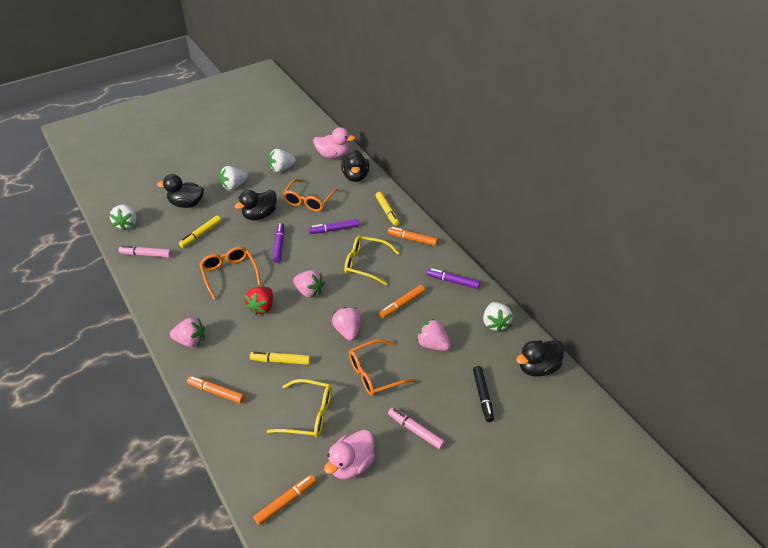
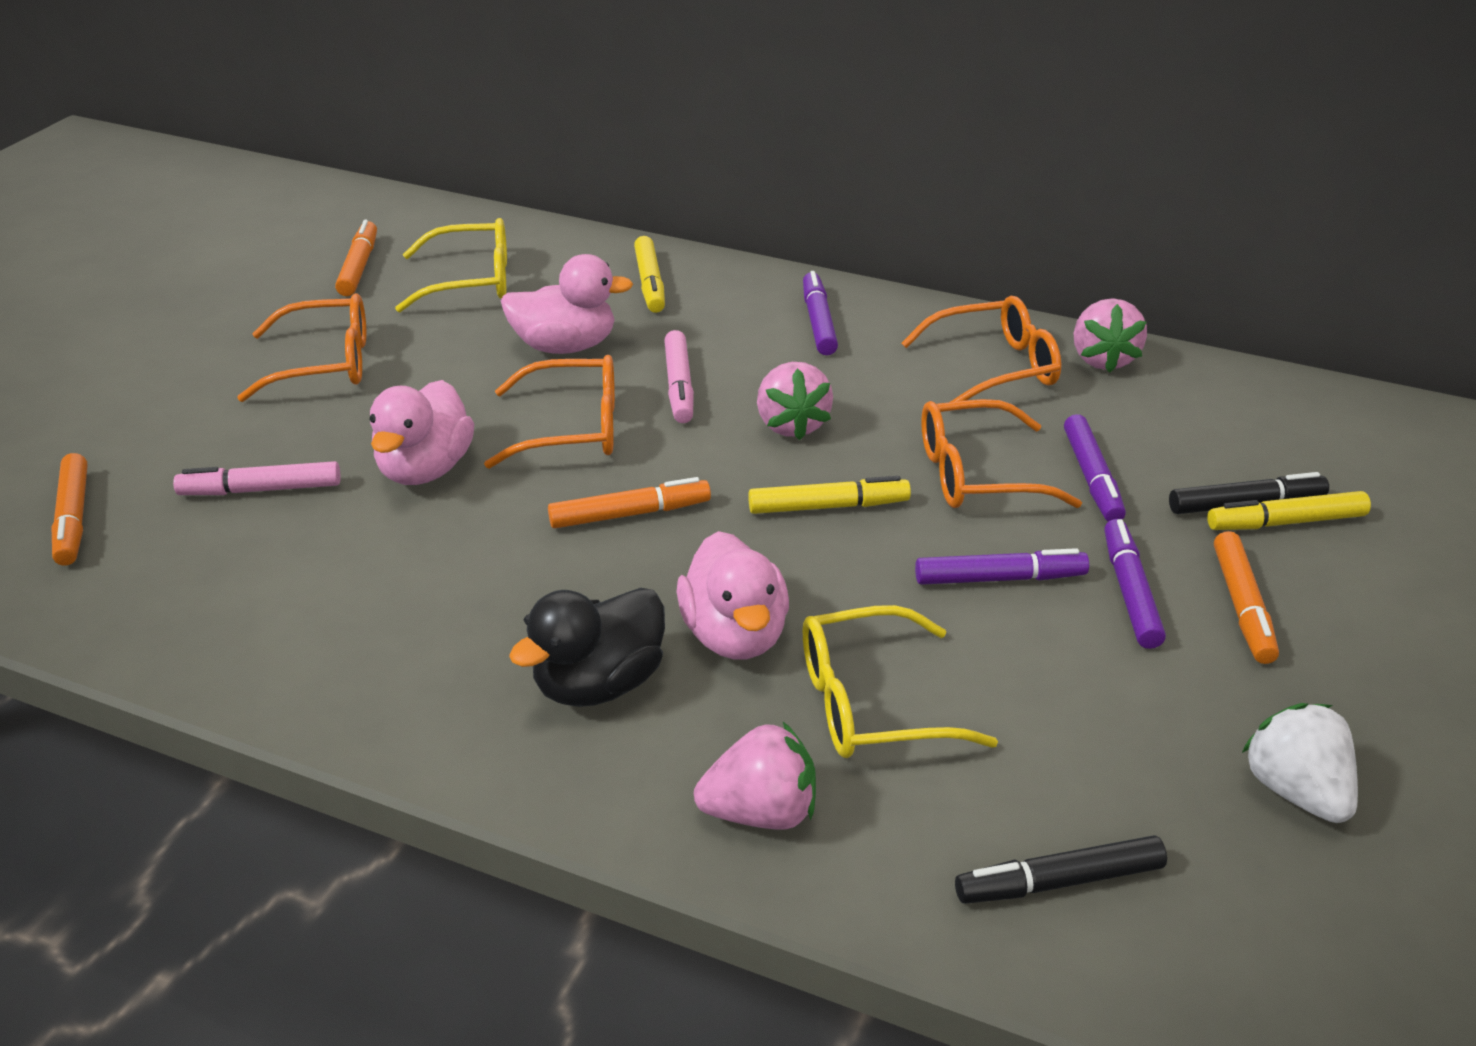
black duck: 4 -> 1
black marker: 1 -> 2
orange glasses: 3 -> 4
pink duck: 2 -> 3
pink strawberry: 4 -> 3
purple marker: 3 -> 4
red strawberry: 1 -> 0
white strawberry: 4 -> 1

